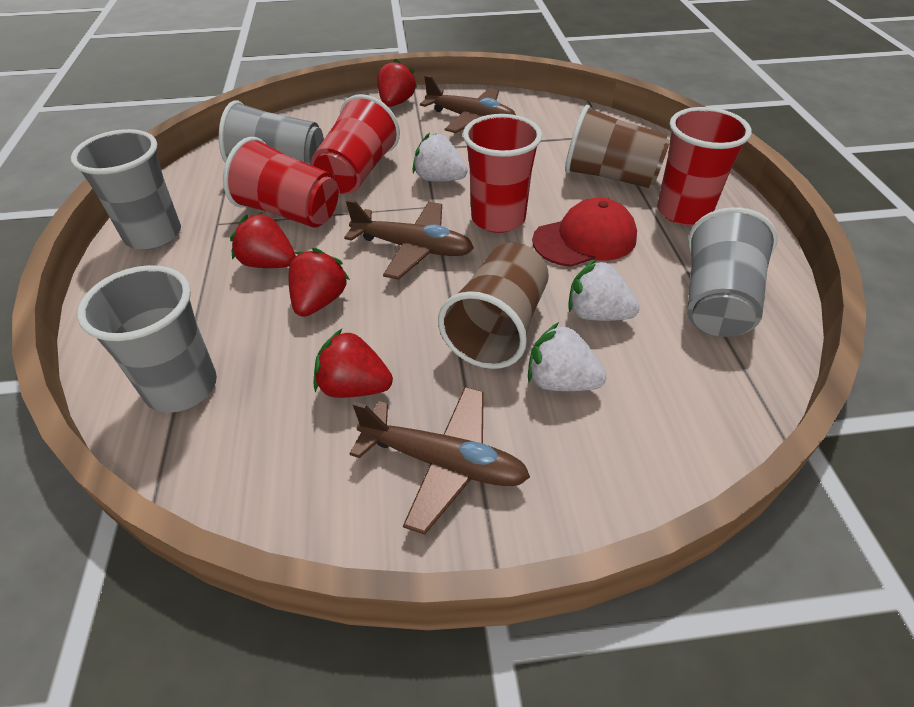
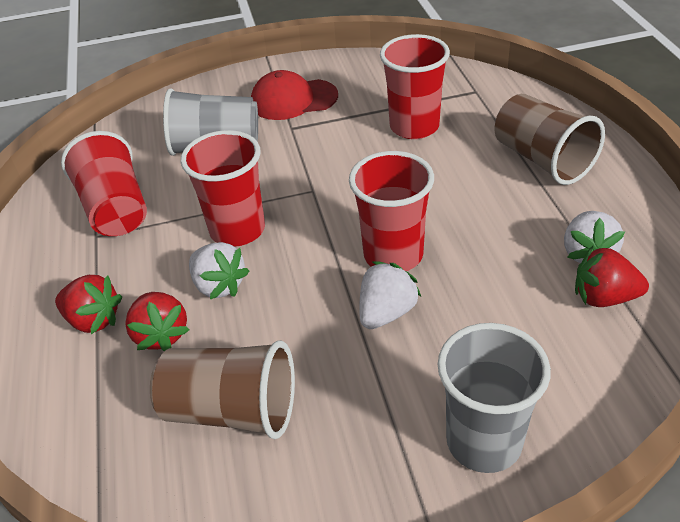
brown plane: 3 -> 0
grey cup: 4 -> 2
red strawberry: 4 -> 3

